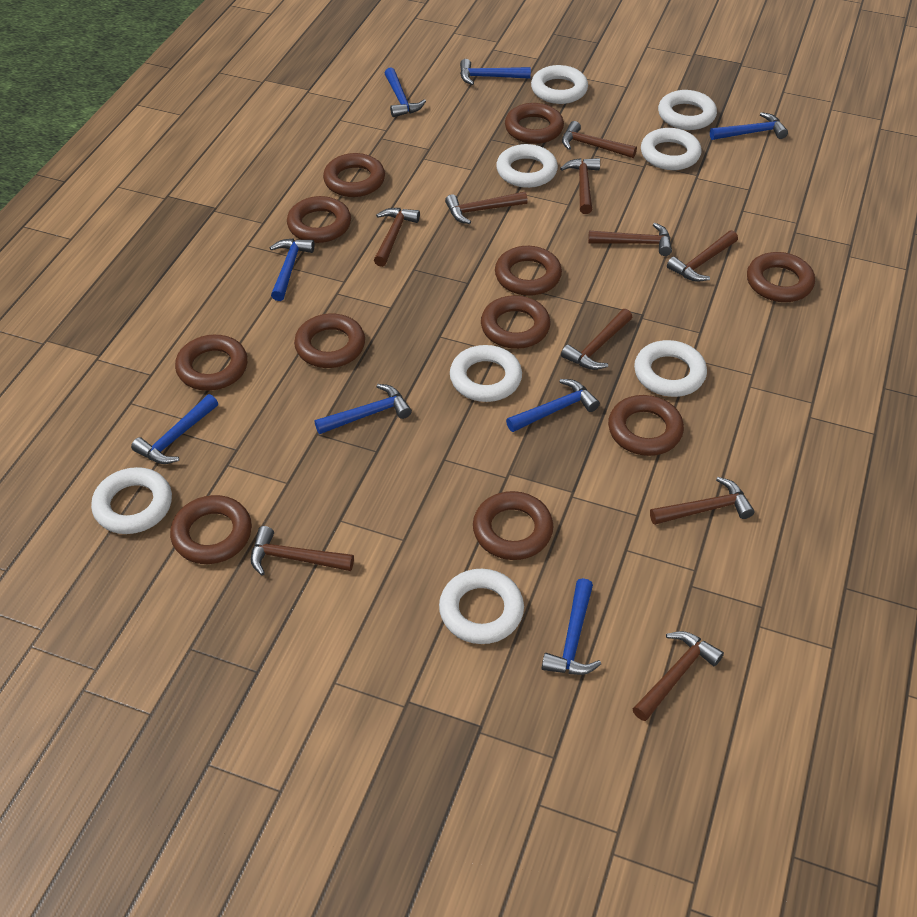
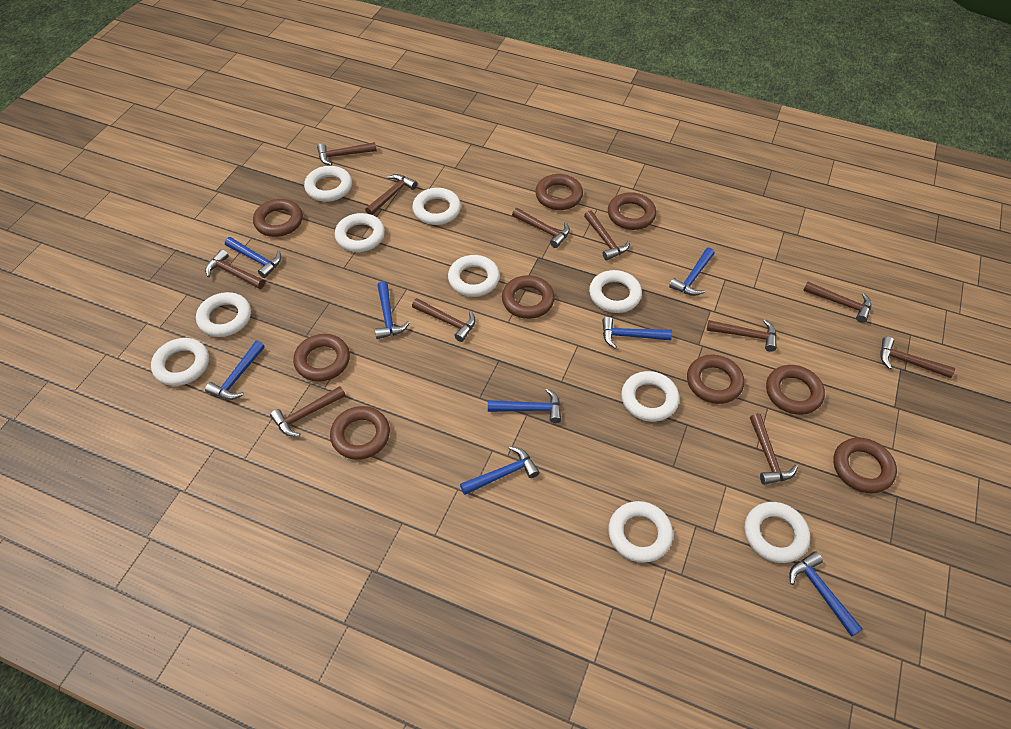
brown hammer: 10 -> 11
brown ring: 11 -> 9
white ring: 8 -> 10

